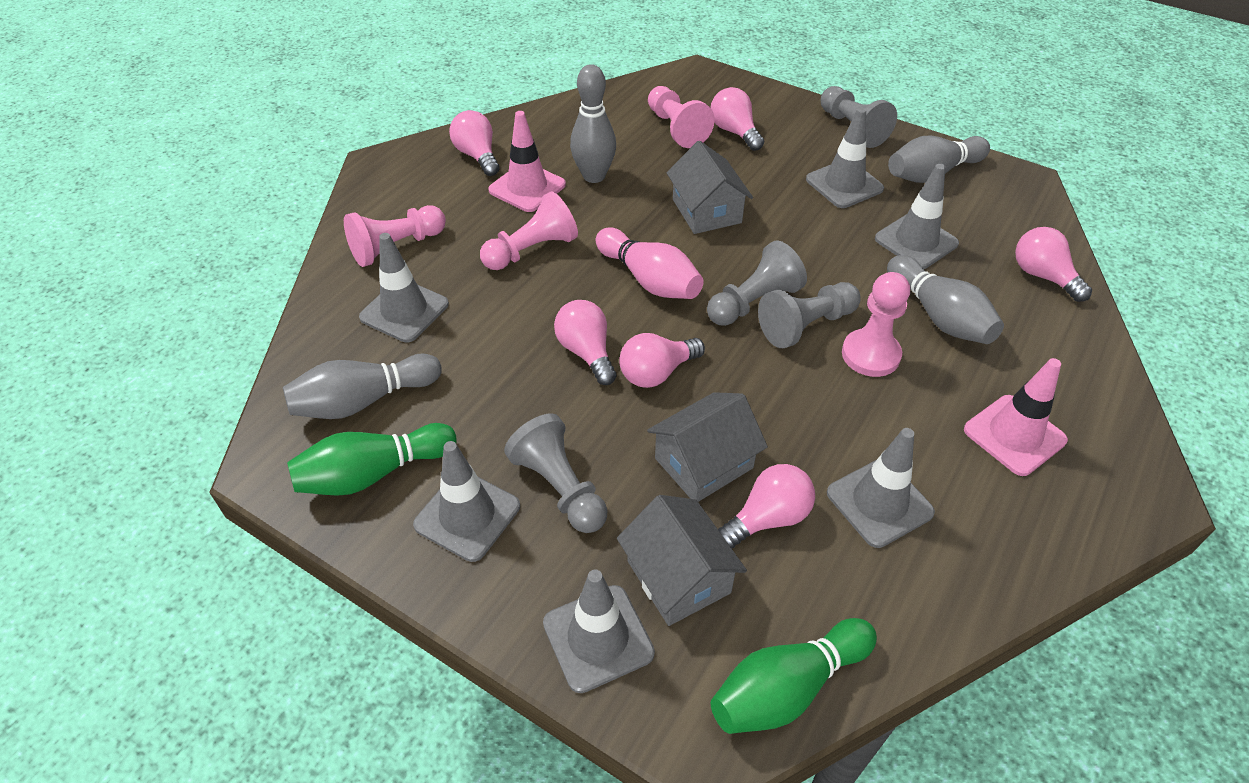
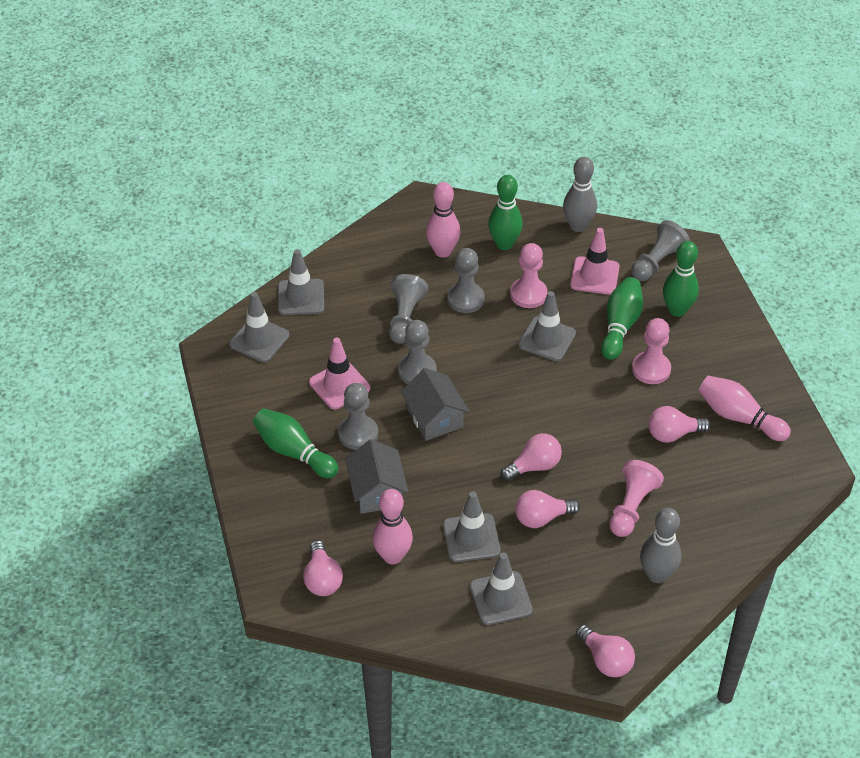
green bowling pin: 2 -> 4
grey bowling pin: 4 -> 2
grey house: 3 -> 2
grey pawn: 4 -> 5
grey traffic cone: 6 -> 5
pink bowling pin: 1 -> 3
pink light bulb: 6 -> 5
pink pawn: 4 -> 3

